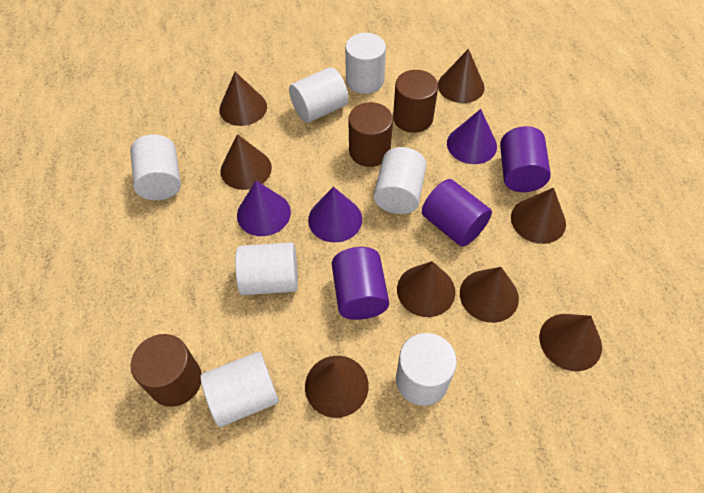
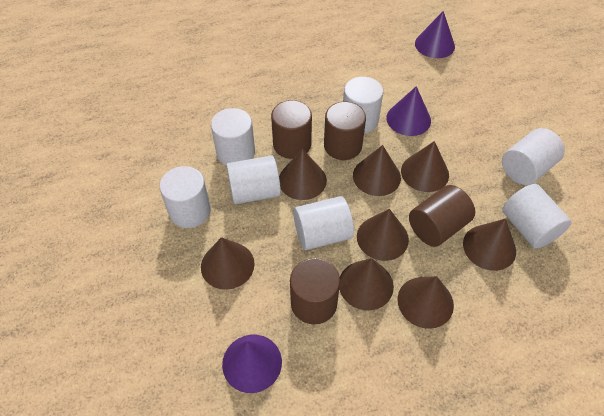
brown cylinder: 3 -> 4
purple cylinder: 3 -> 0

